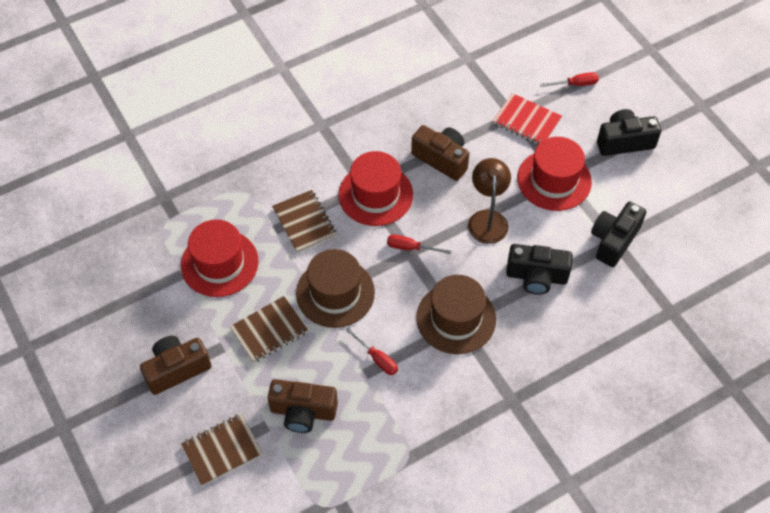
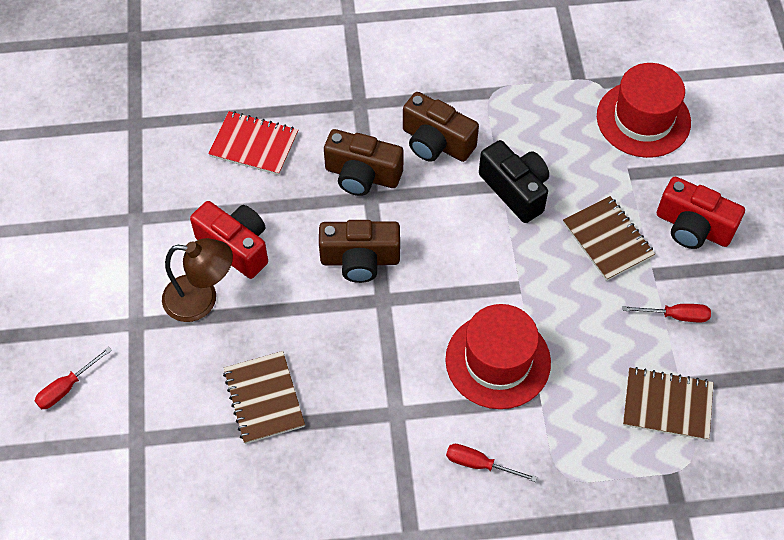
black camera: 3 -> 1
brown hat: 2 -> 0
red camera: 0 -> 2
red hat: 3 -> 2

